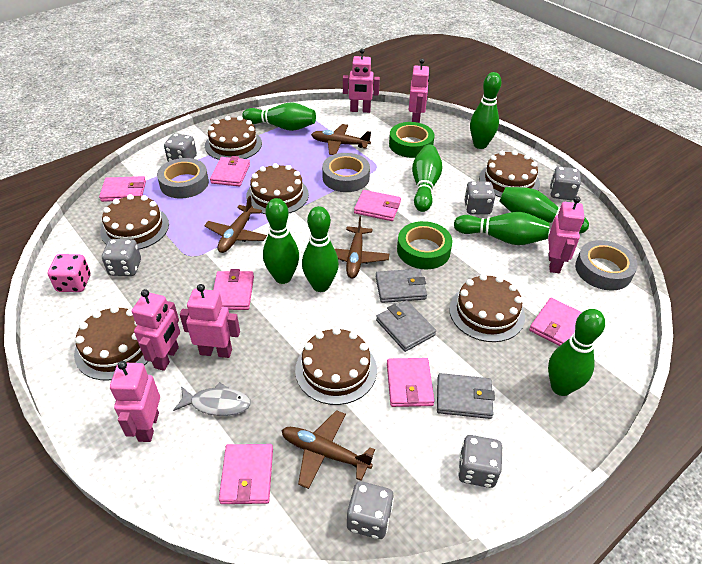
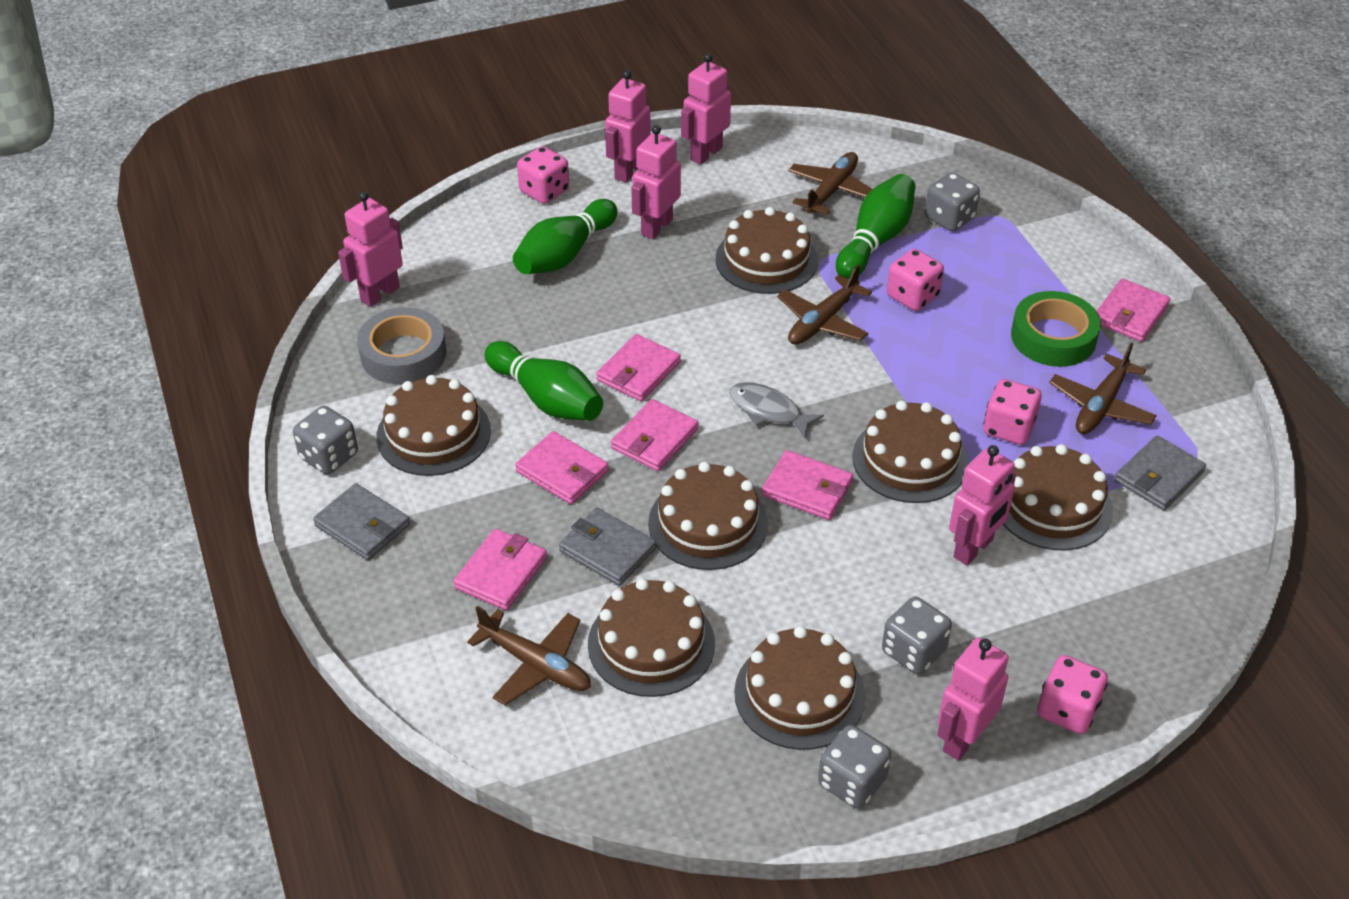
green bowling pin: 8 -> 3
green tape: 2 -> 1
grey dice: 6 -> 4
grey tape: 3 -> 1
pink dice: 1 -> 4
pink wallet: 7 -> 6

